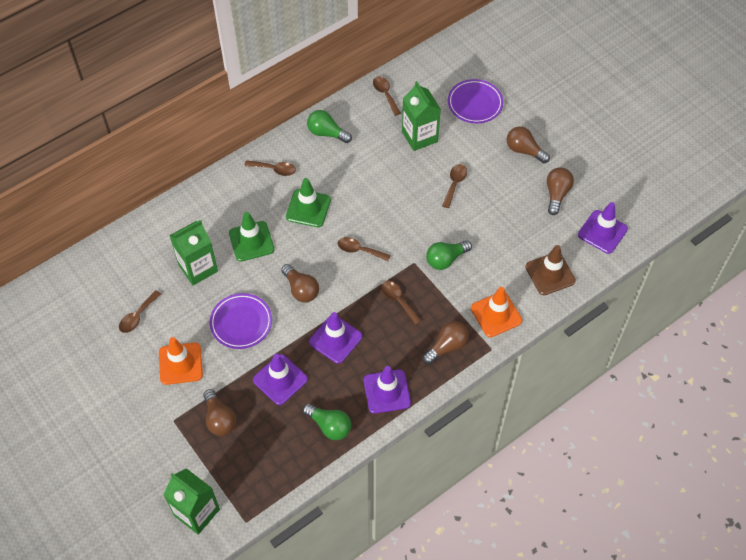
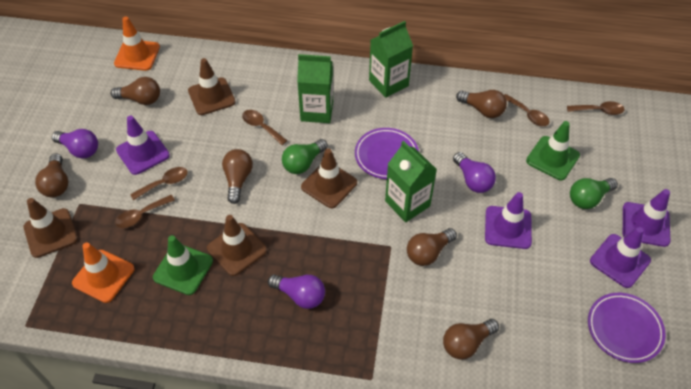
brown light bulb: 5 -> 6
brown spoon: 6 -> 5
brown traffic cone: 1 -> 4
green light bulb: 3 -> 2
purple light bulb: 0 -> 3

